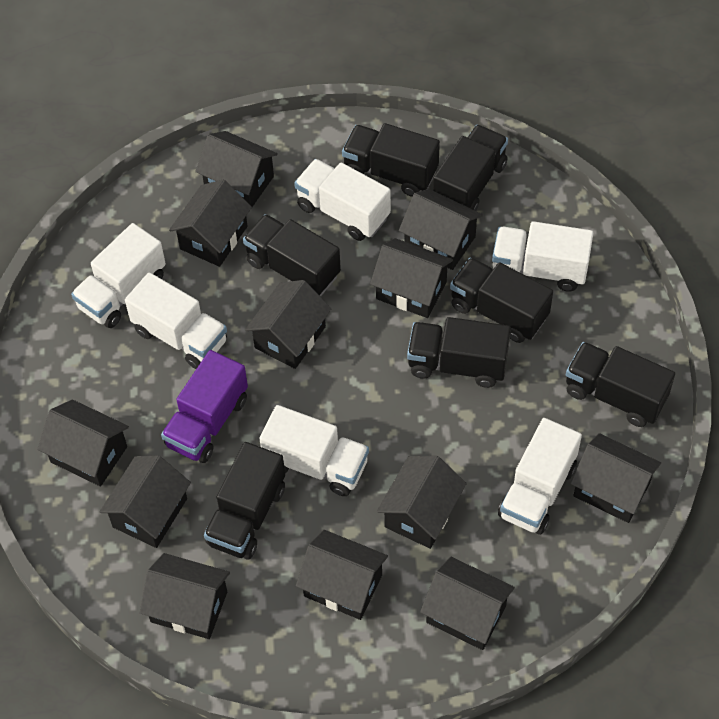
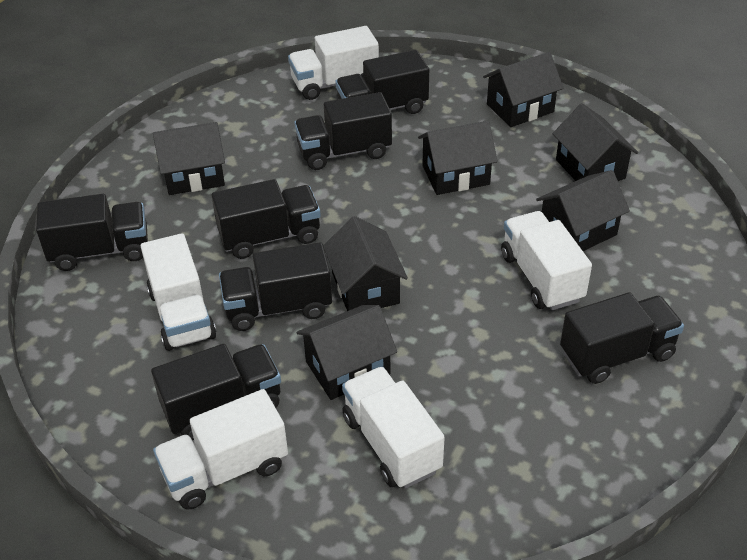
black house: 12 -> 7
purple truck: 1 -> 0
white truck: 6 -> 5

